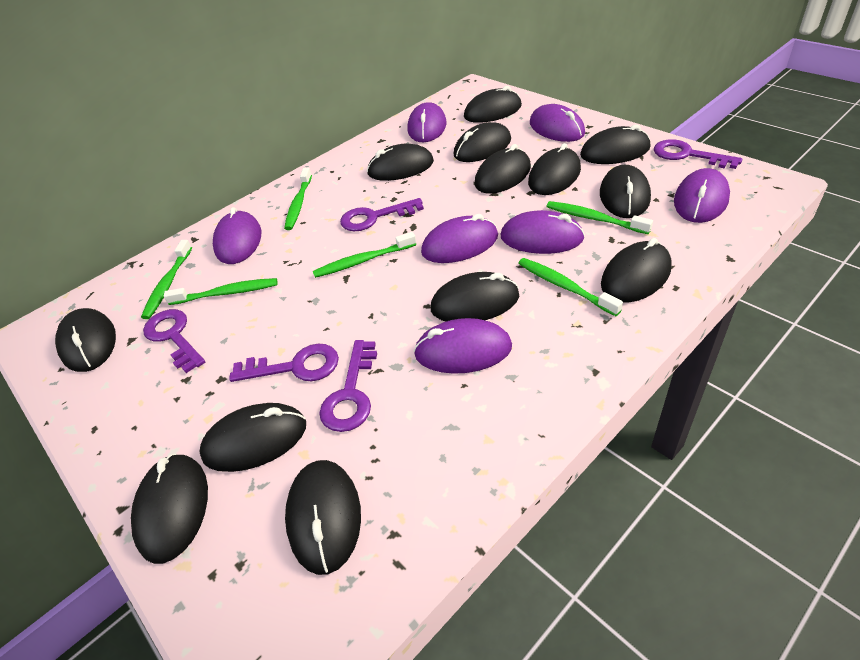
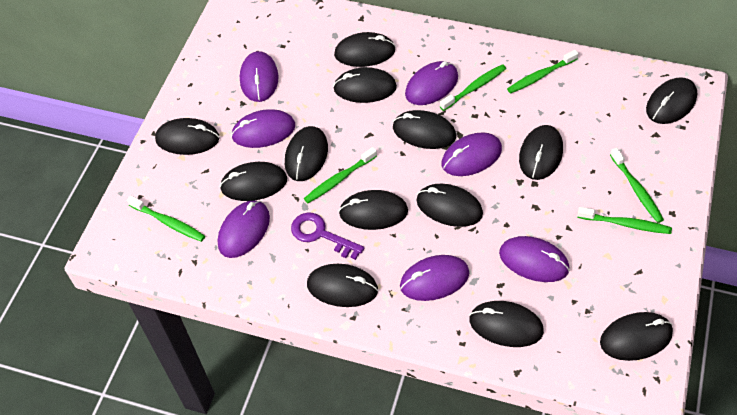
purple key: 5 -> 1

